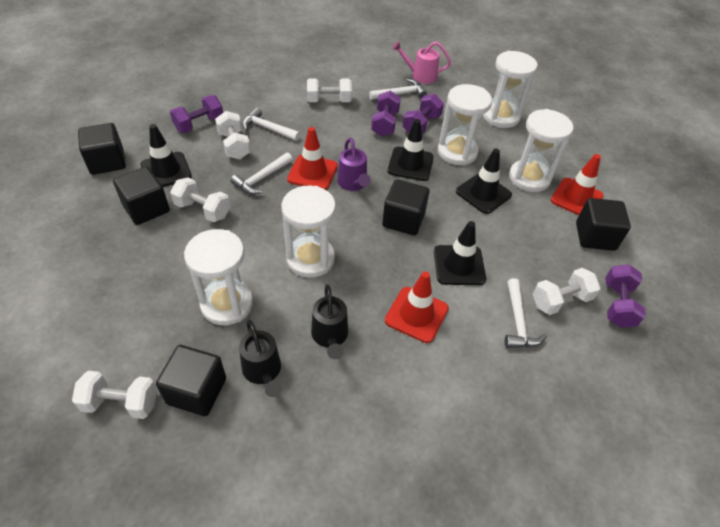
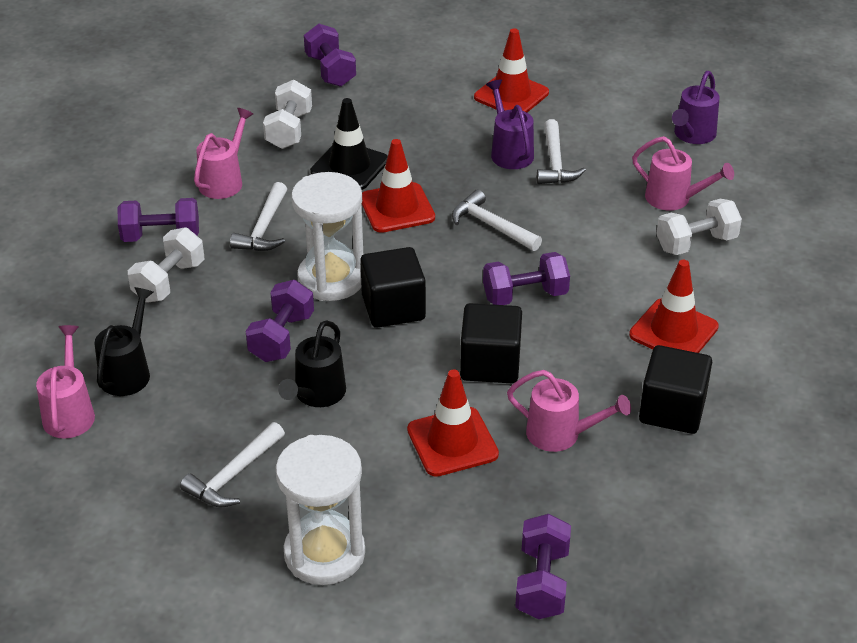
black cube: 5 -> 3
black traffic cone: 4 -> 1
pink watering can: 1 -> 4
purple dumbbell: 4 -> 5
purple watering can: 1 -> 2
red traffic cone: 3 -> 4
white dumbbell: 5 -> 3
white hourglass: 5 -> 2

